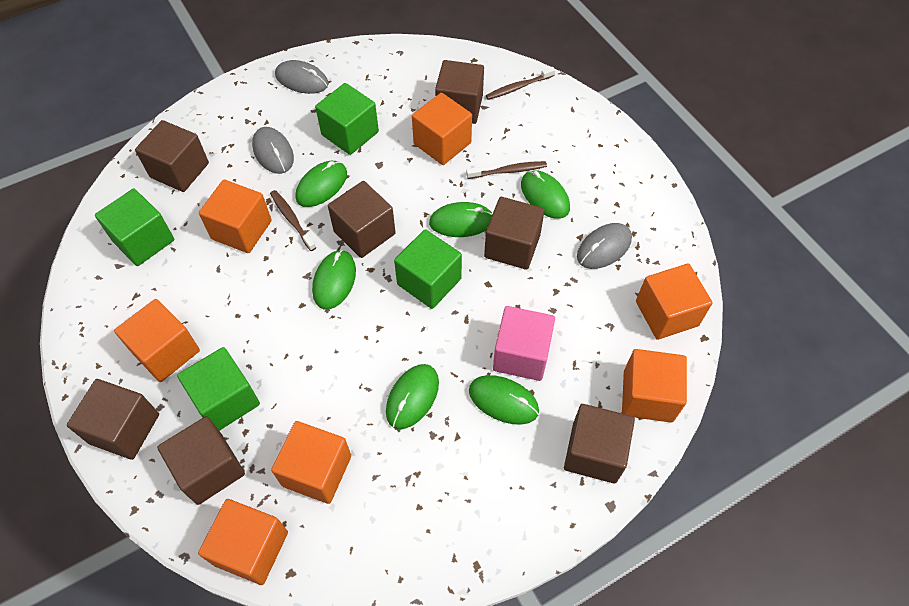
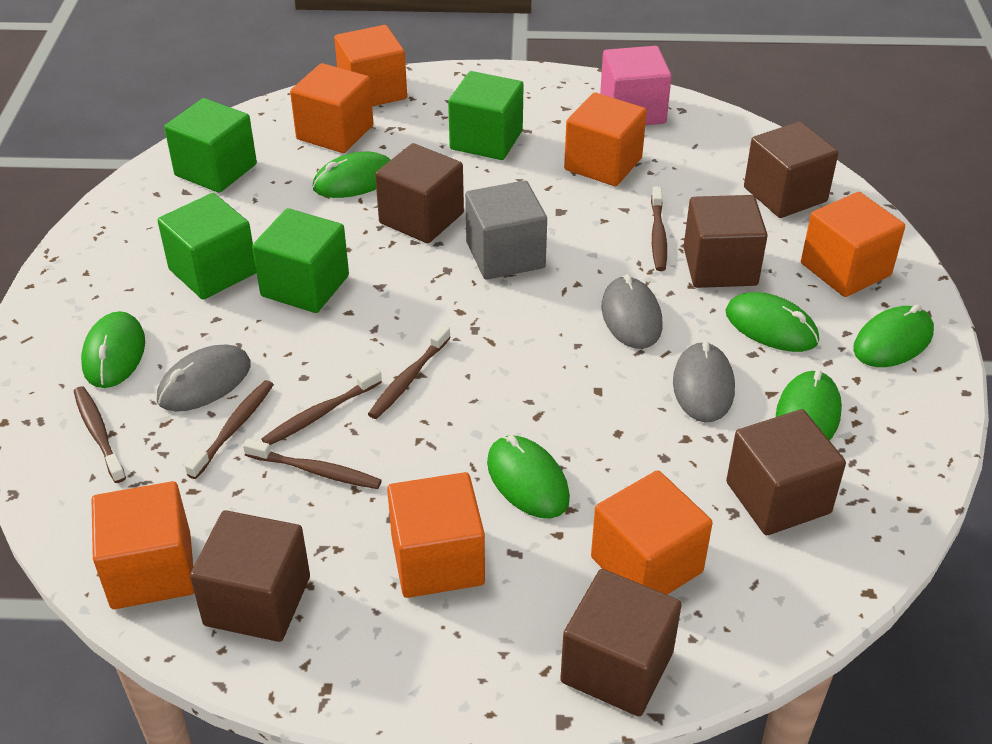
brown cube: 7 -> 6
brown toothbrush: 3 -> 6
grey cube: 0 -> 1

